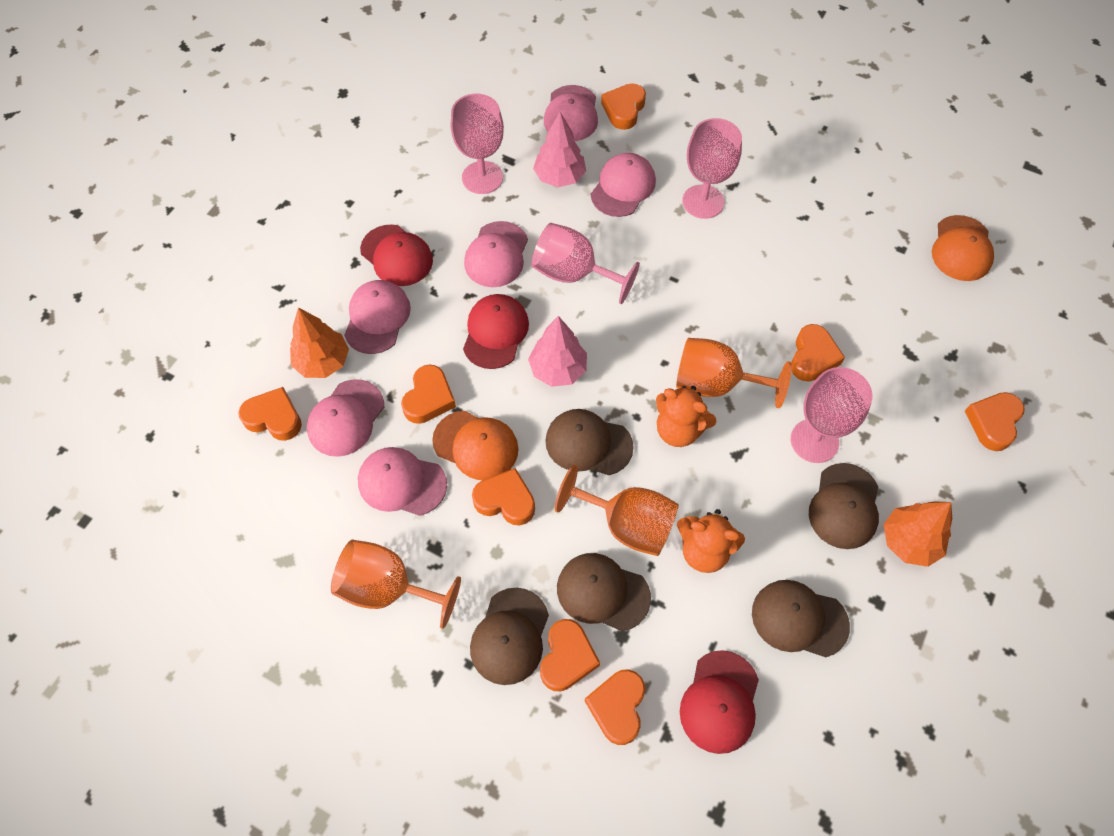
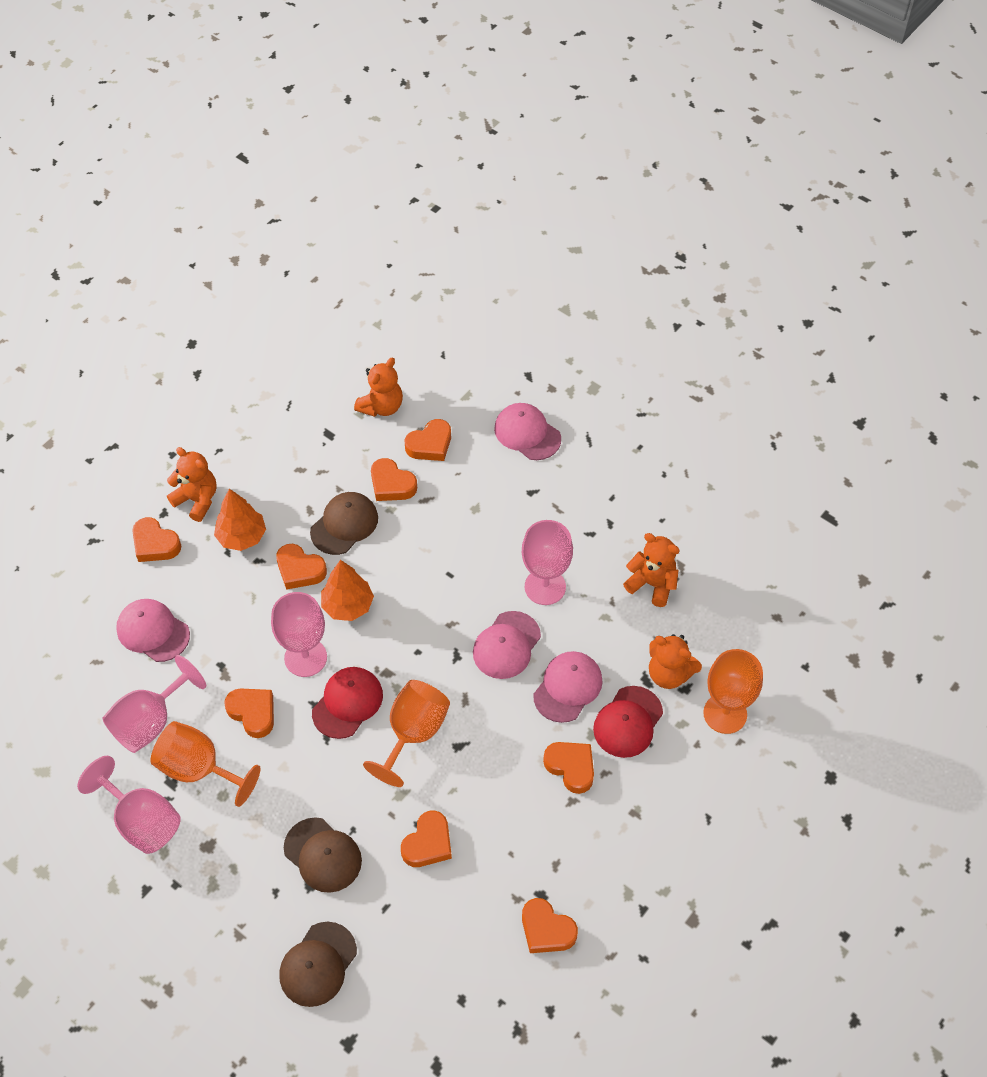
brown cap: 5 -> 3
orange cap: 2 -> 0
orange teddy bear: 2 -> 4
pink cap: 6 -> 4
pink tree: 2 -> 0
red cap: 3 -> 2

